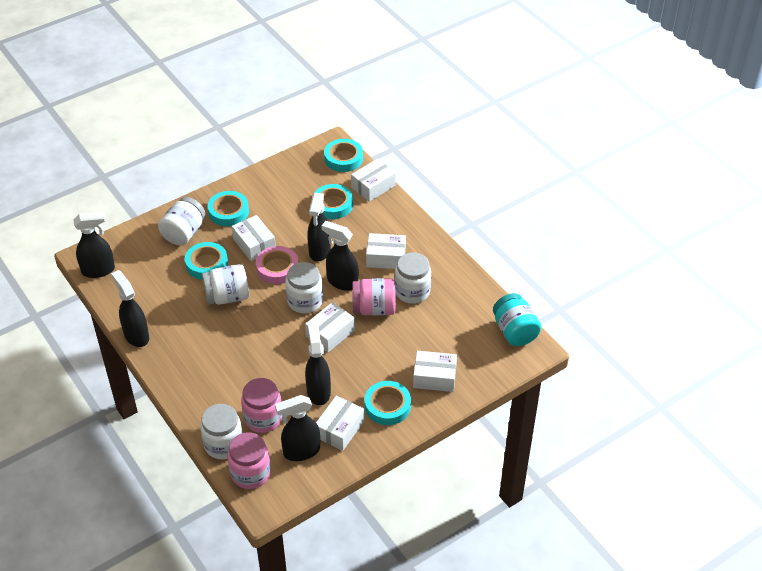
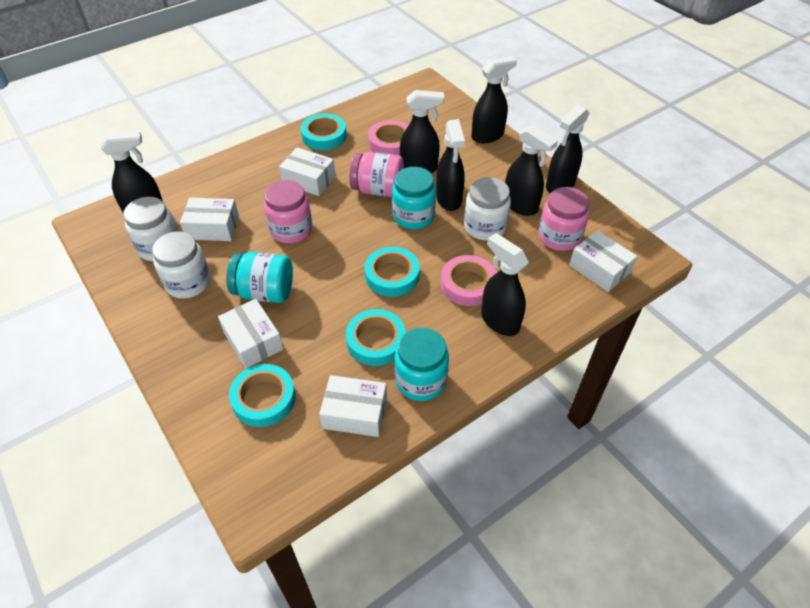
black spray bottle: 6 -> 7
pink tape: 1 -> 2
turquoise jar: 1 -> 3
turquoise tape: 5 -> 4
white box: 6 -> 5
white jar: 5 -> 3

